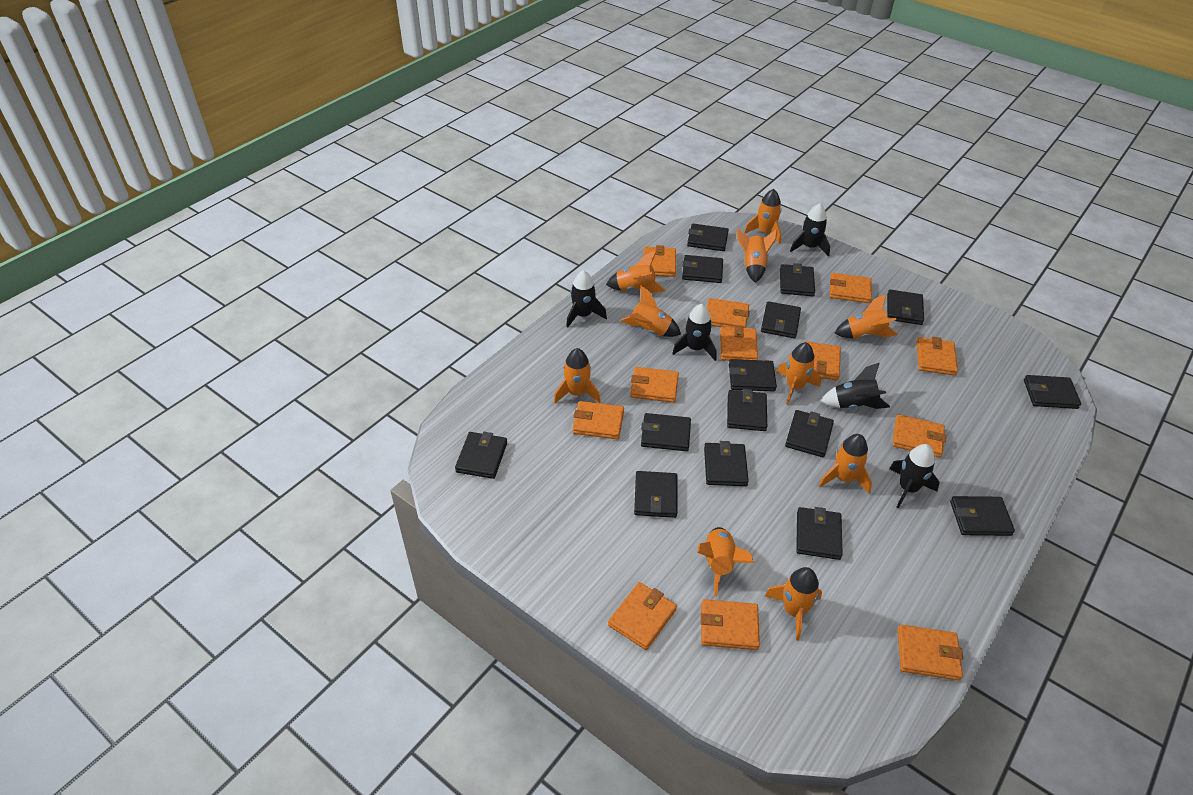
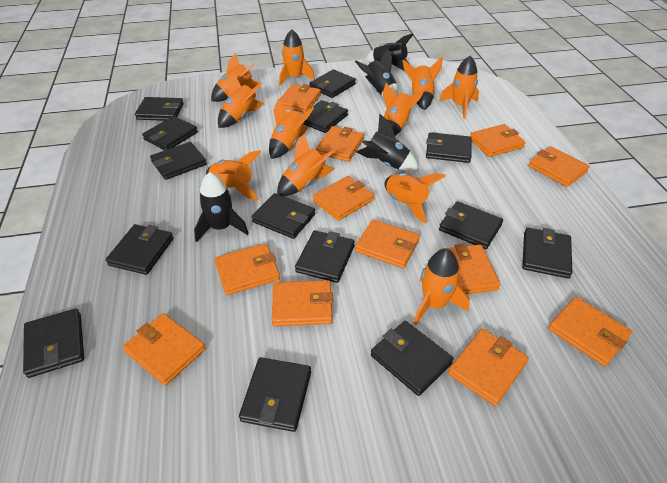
black rocket: 5 -> 4
black wallet: 15 -> 14
orange rocket: 10 -> 11

